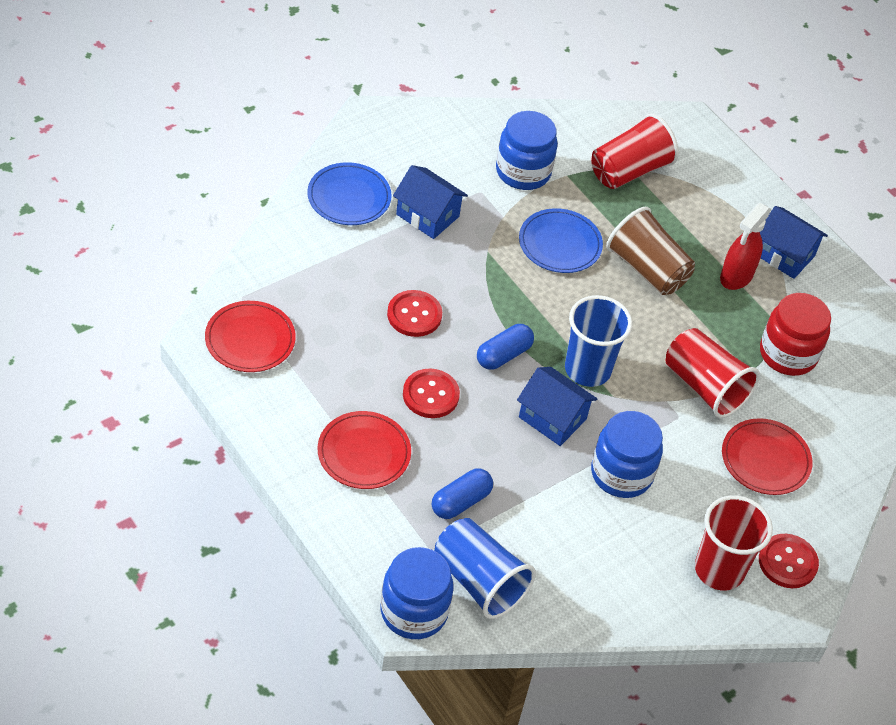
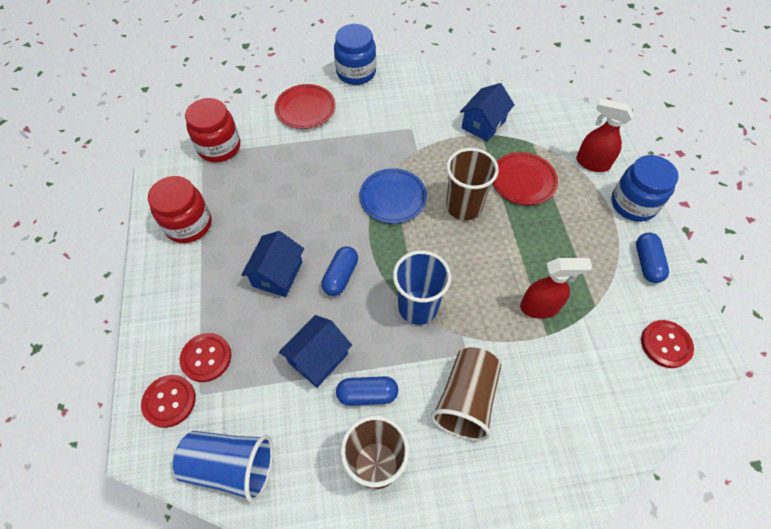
blue capsule: 2 -> 3
blue jar: 3 -> 2
blue plate: 2 -> 1
brown cup: 1 -> 3
red cup: 3 -> 0
red jar: 1 -> 2
red plate: 3 -> 2
red spray bottle: 1 -> 2

